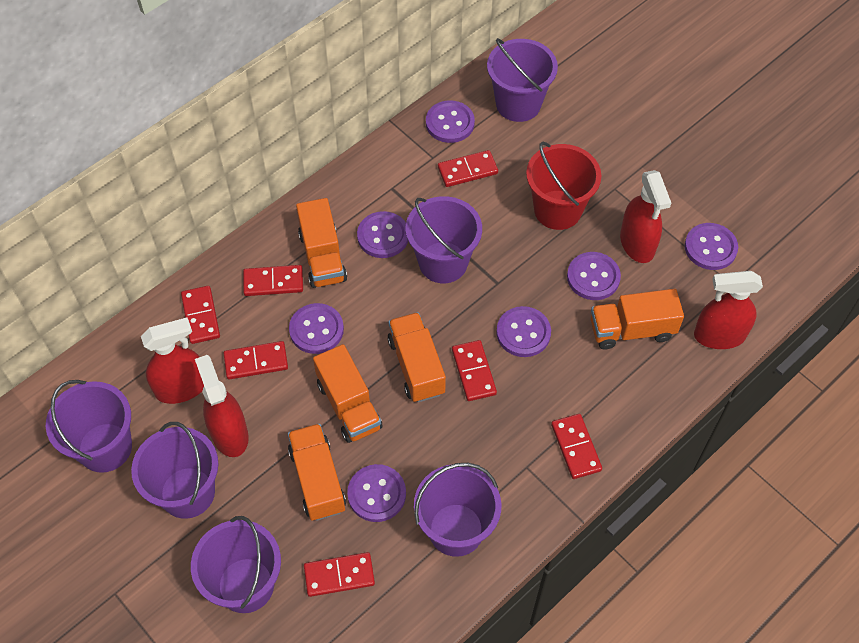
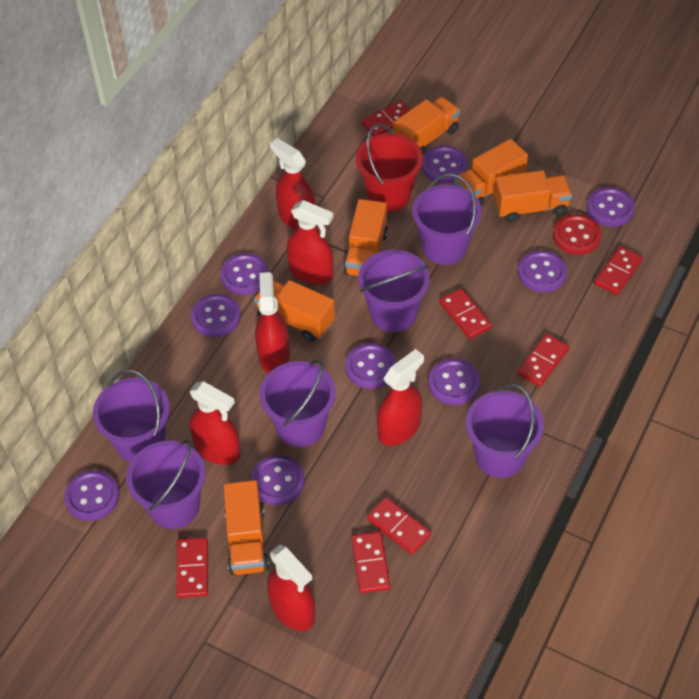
orange truck: 5 -> 6
purple button: 7 -> 9
red button: 0 -> 1
red spray bottle: 4 -> 6

